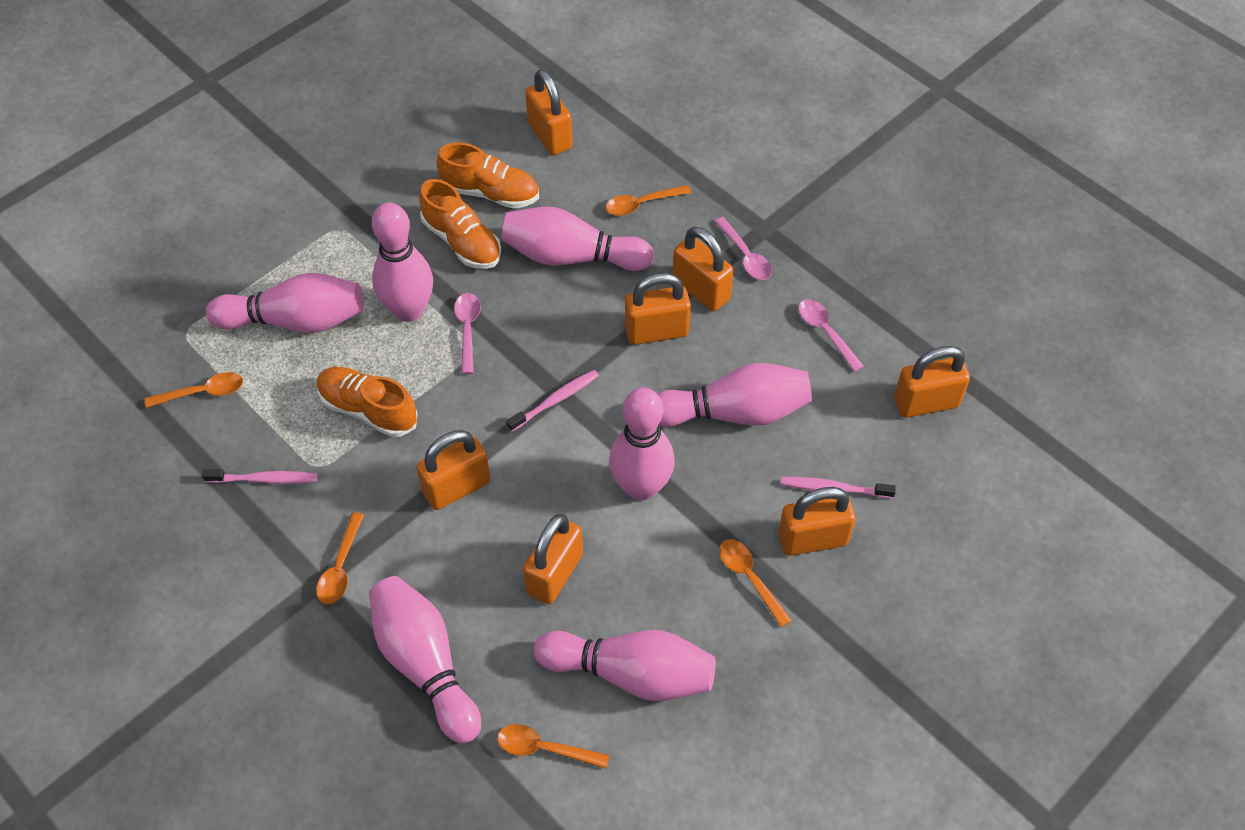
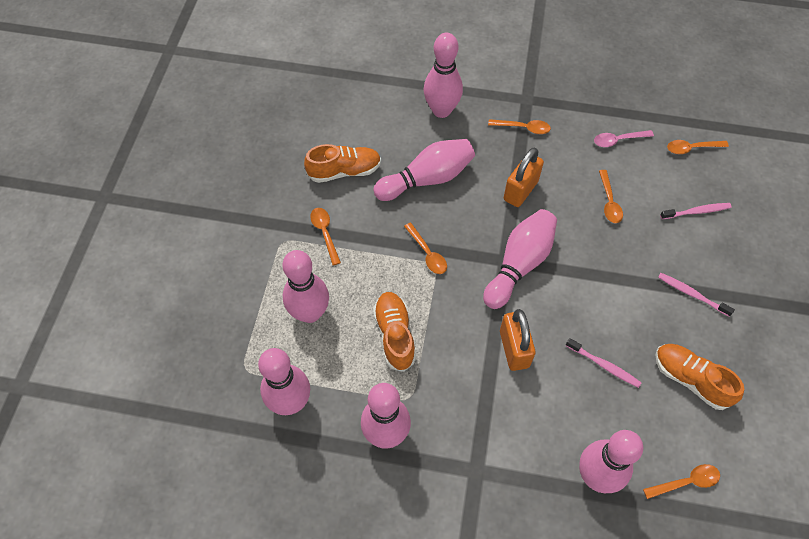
orange padlock: 7 -> 2
orange spoon: 5 -> 6
pink spoon: 3 -> 1

